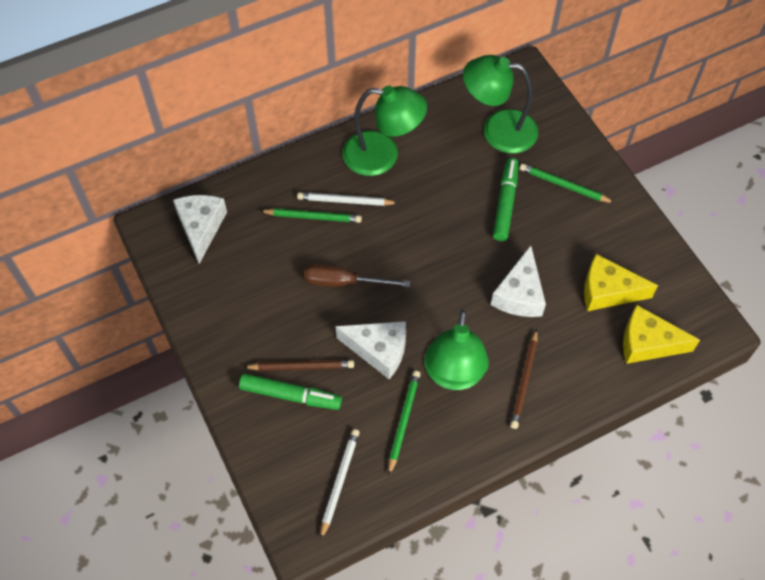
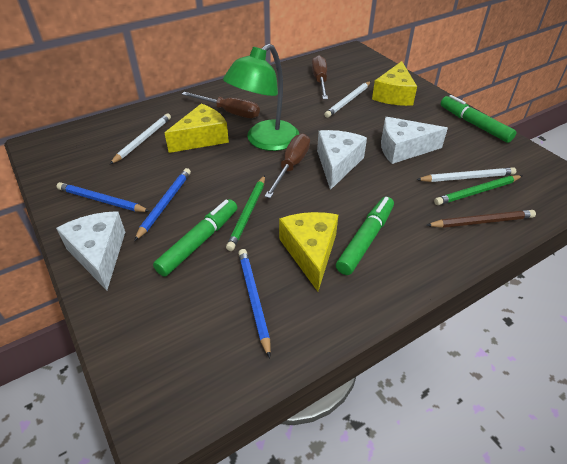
blue pencil: 0 -> 3
brown pencil: 2 -> 1
brown screwdriver: 1 -> 3
green lamp: 3 -> 1
green marker: 2 -> 3
green pencil: 3 -> 2
white pencil: 2 -> 3
yellow cheese: 2 -> 3

